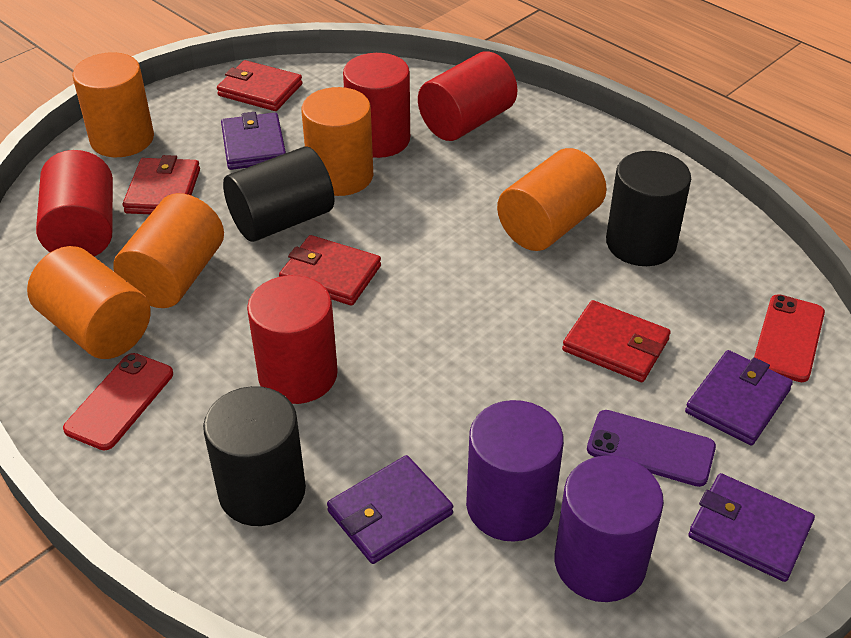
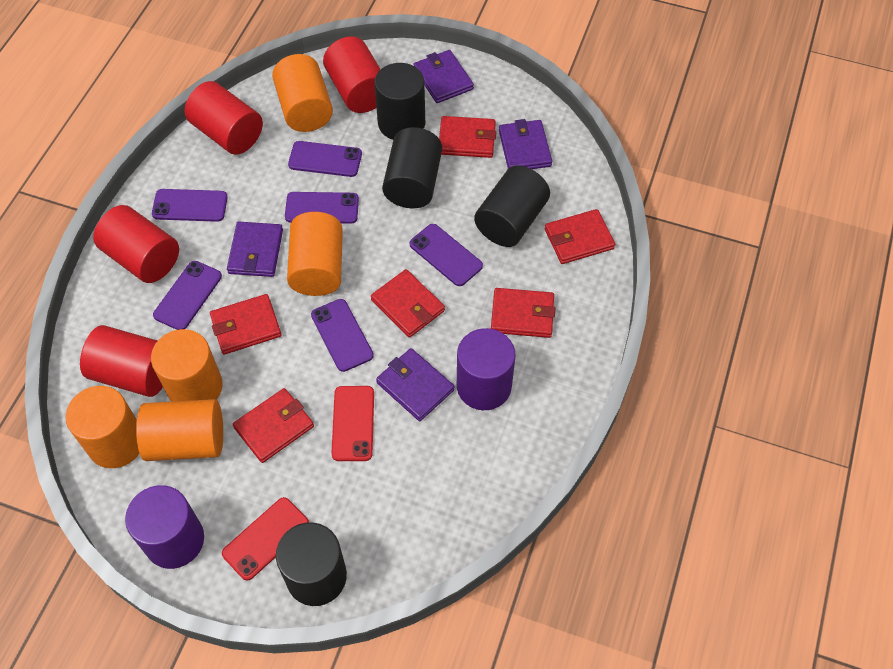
black cylinder: 3 -> 4
purple phone: 1 -> 6
red wallet: 4 -> 6

